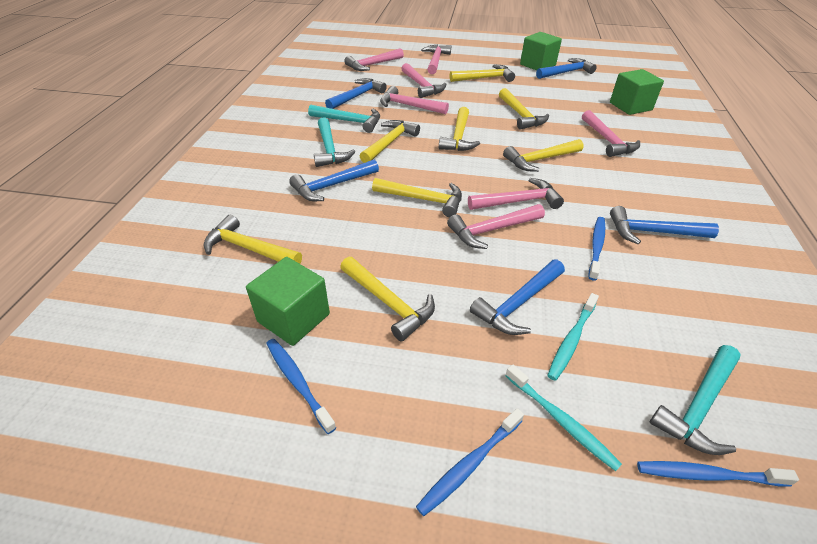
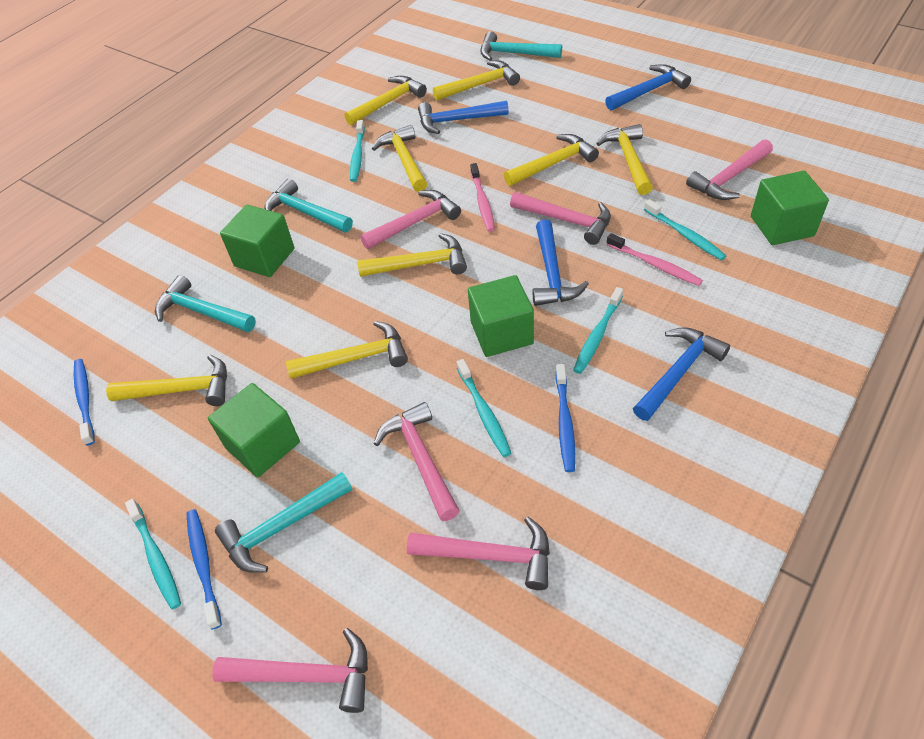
blue hammer: 5 -> 4
blue toothbrush: 4 -> 3
green cube: 3 -> 4
pink hammer: 7 -> 6
pink toothbrush: 0 -> 2
turquoise hammer: 3 -> 4
turquoise toothbrush: 2 -> 5

